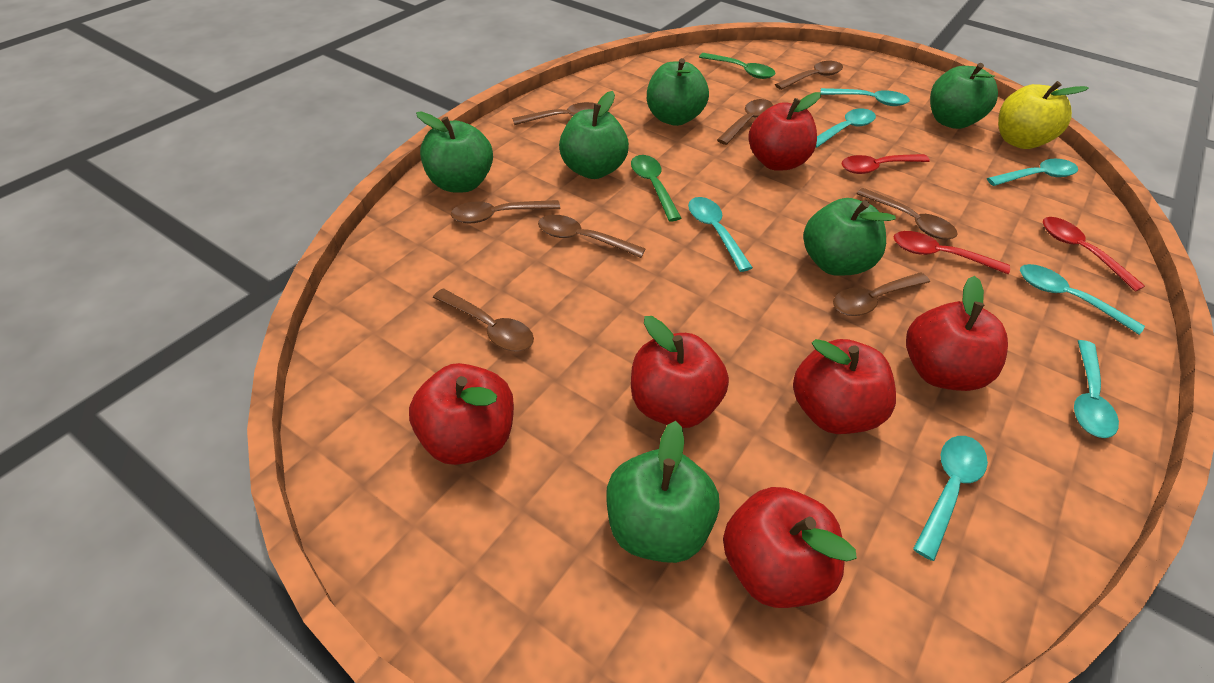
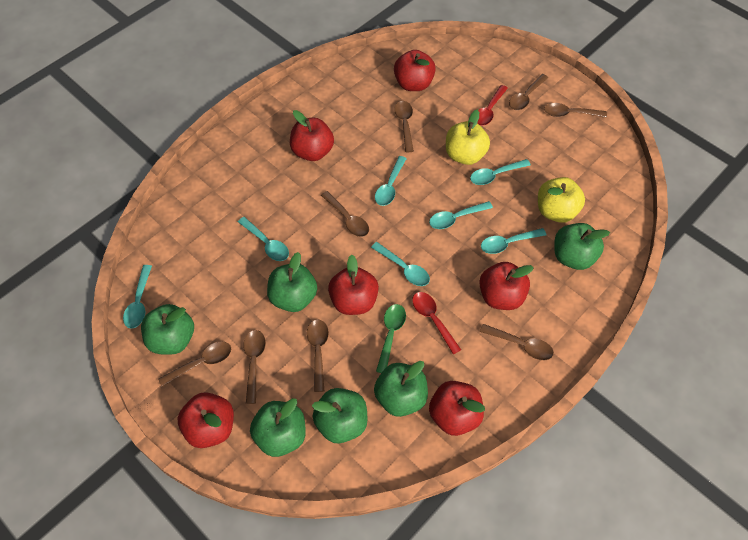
green spoon: 2 -> 1
red spoon: 3 -> 2
yellow apple: 1 -> 2

